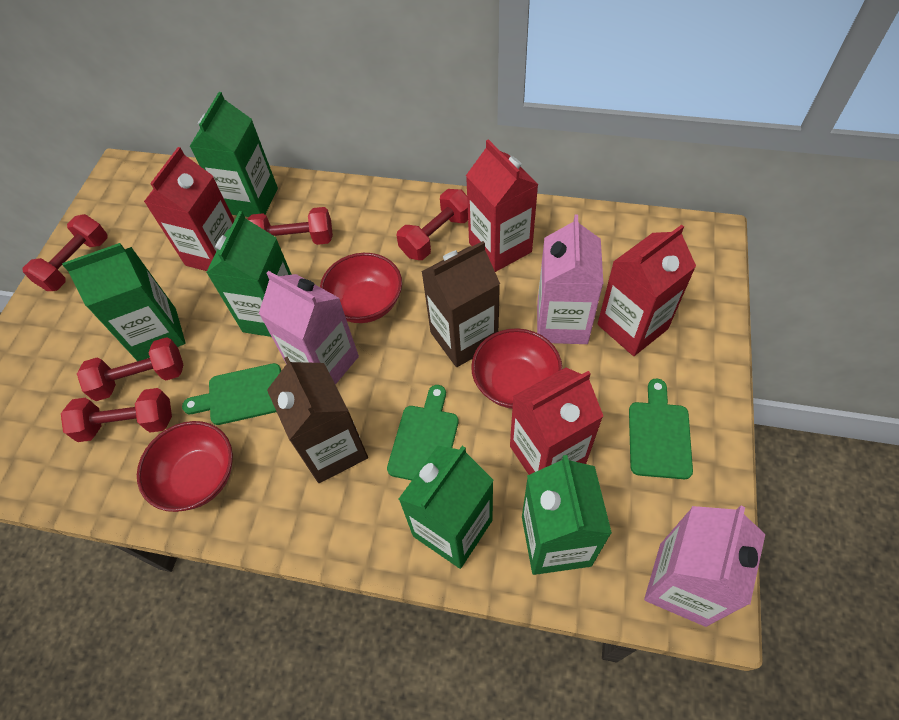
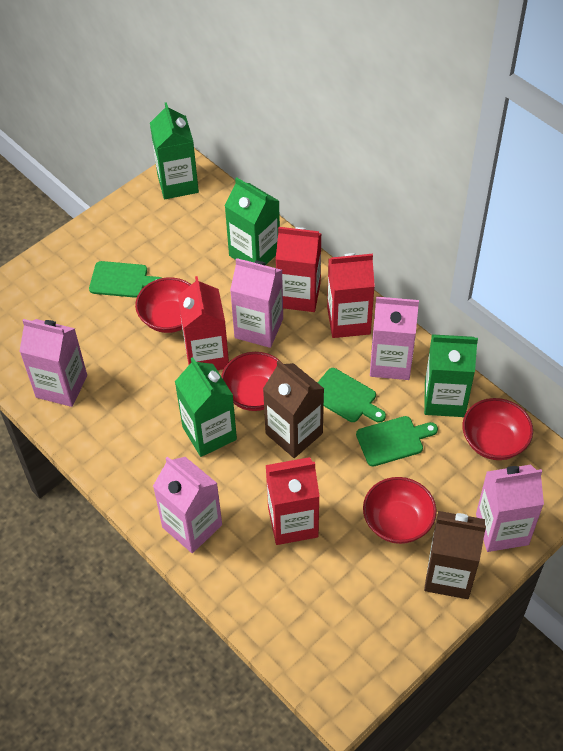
green carton: 5 -> 4
pink carton: 3 -> 5
red bowl: 3 -> 4
red dumbbell: 5 -> 0

